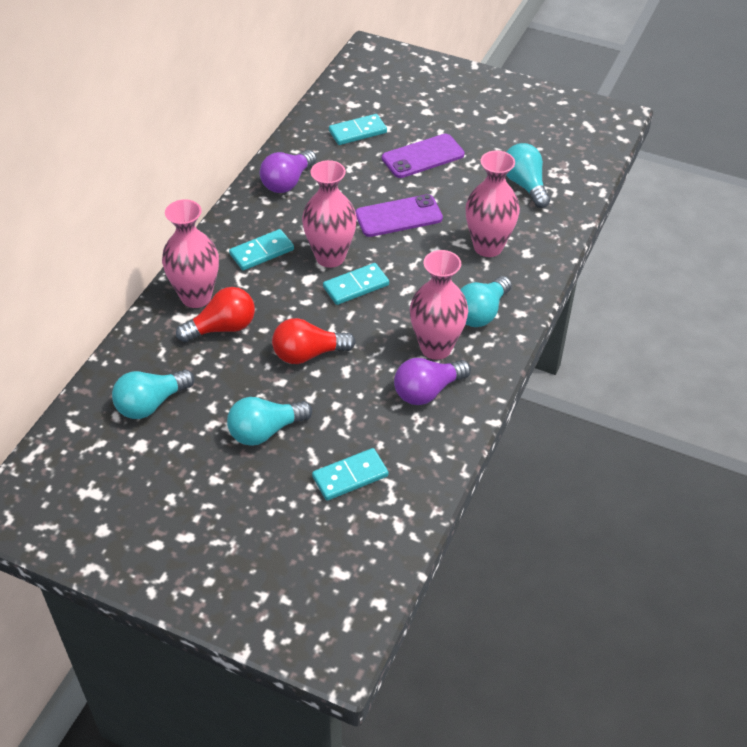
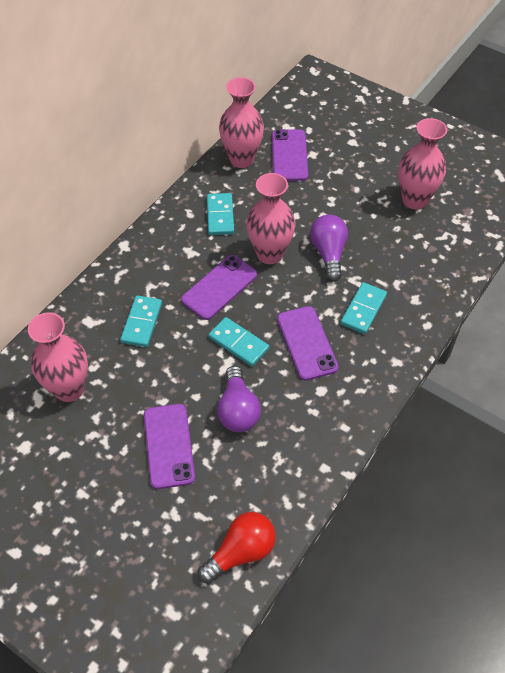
purple phone: 2 -> 4
red light bulb: 2 -> 1
turquoise light bulb: 4 -> 0

